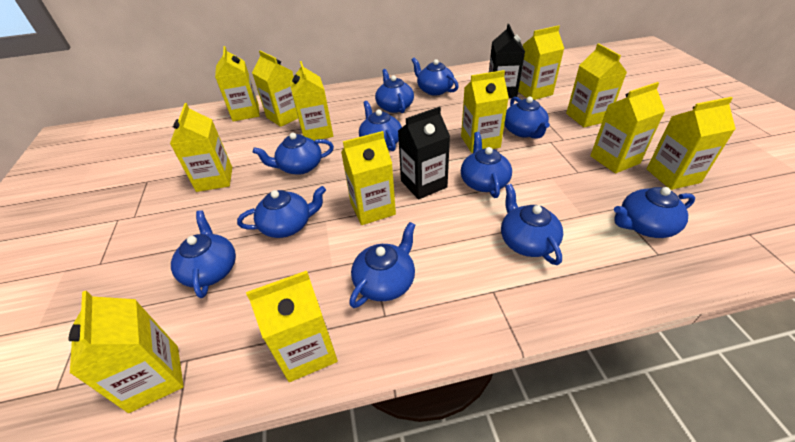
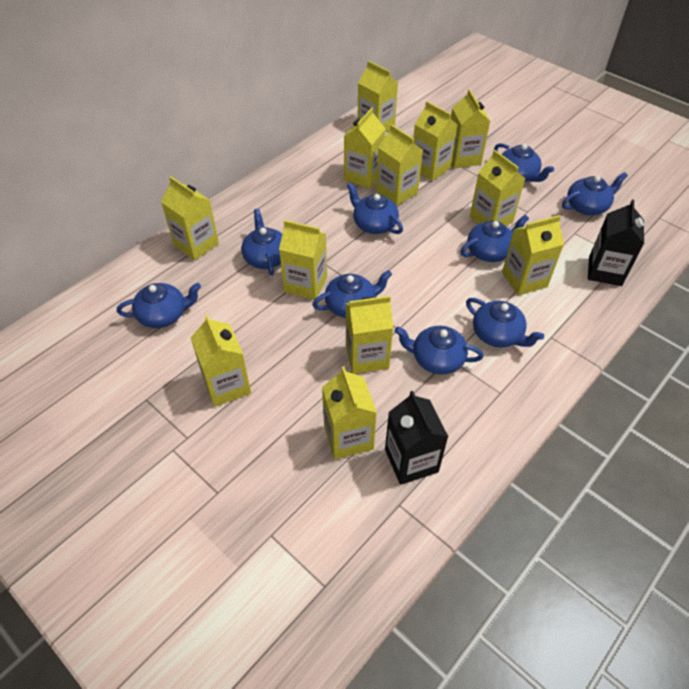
blue teapot: 11 -> 9

